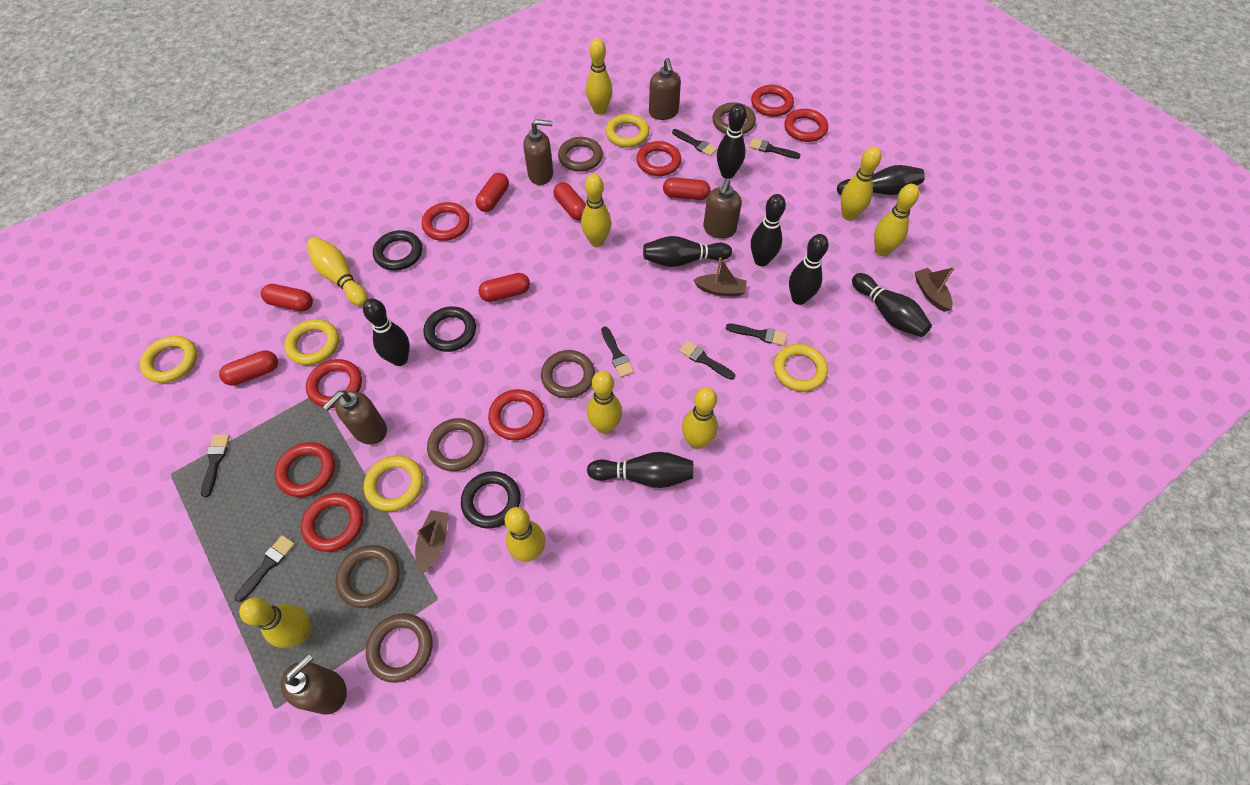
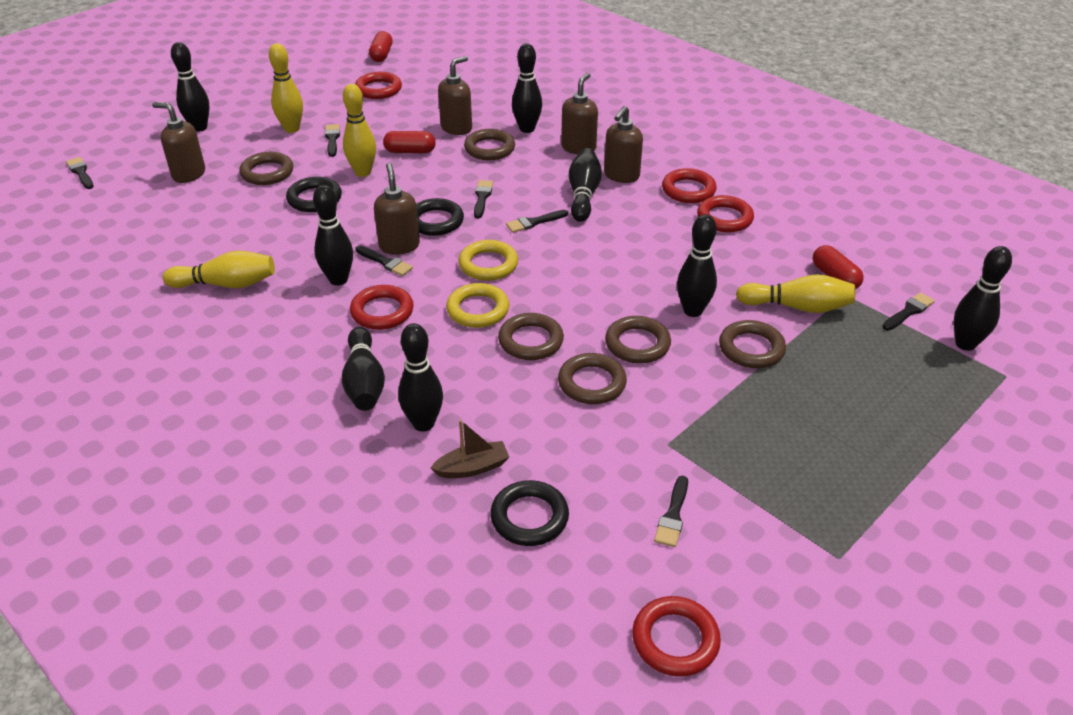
brown boat: 3 -> 1
red capsule: 6 -> 3
red ring: 8 -> 5
yellow bowling pin: 9 -> 4
yellow ring: 5 -> 2

